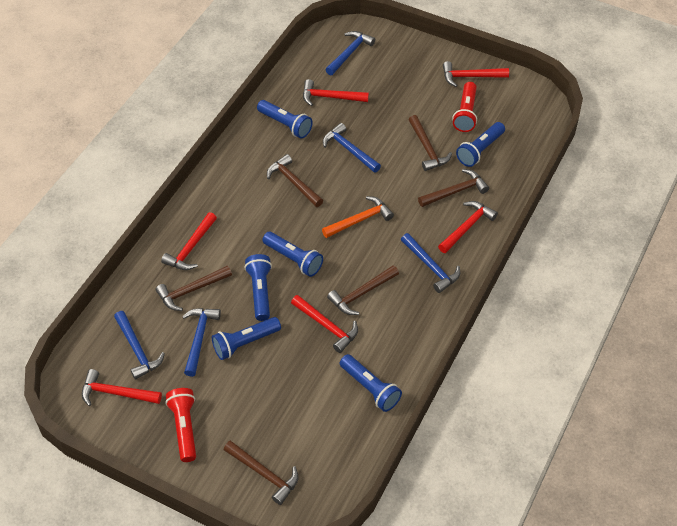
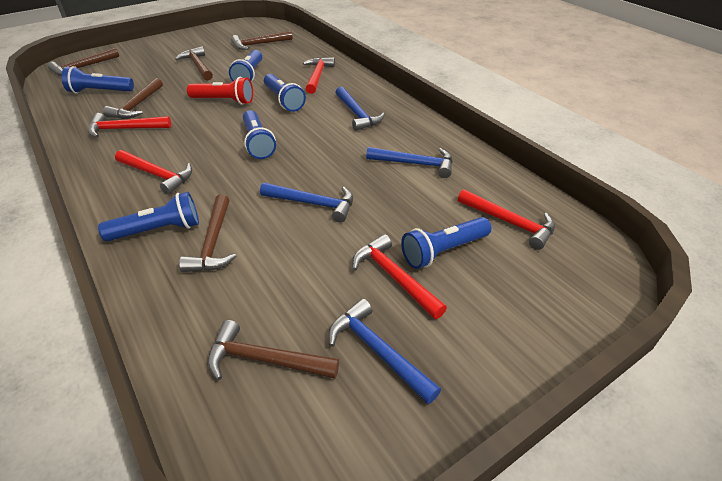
blue hammer: 5 -> 4
orange hammer: 1 -> 0
red flashlight: 2 -> 1
red hammer: 6 -> 5

